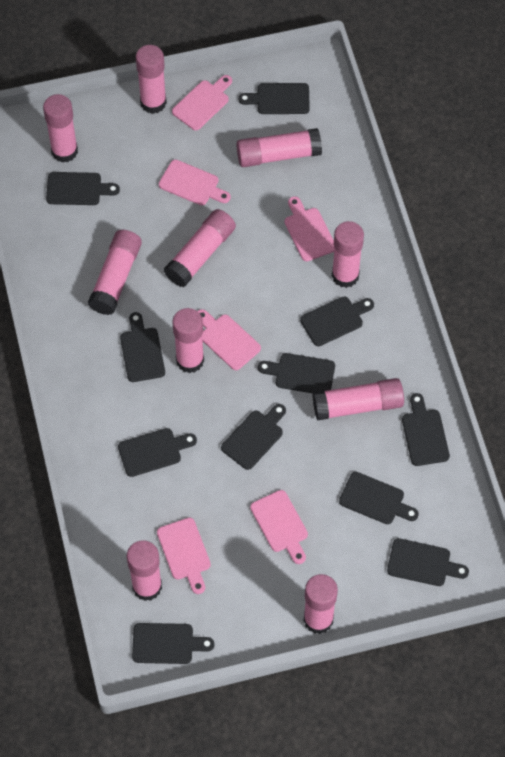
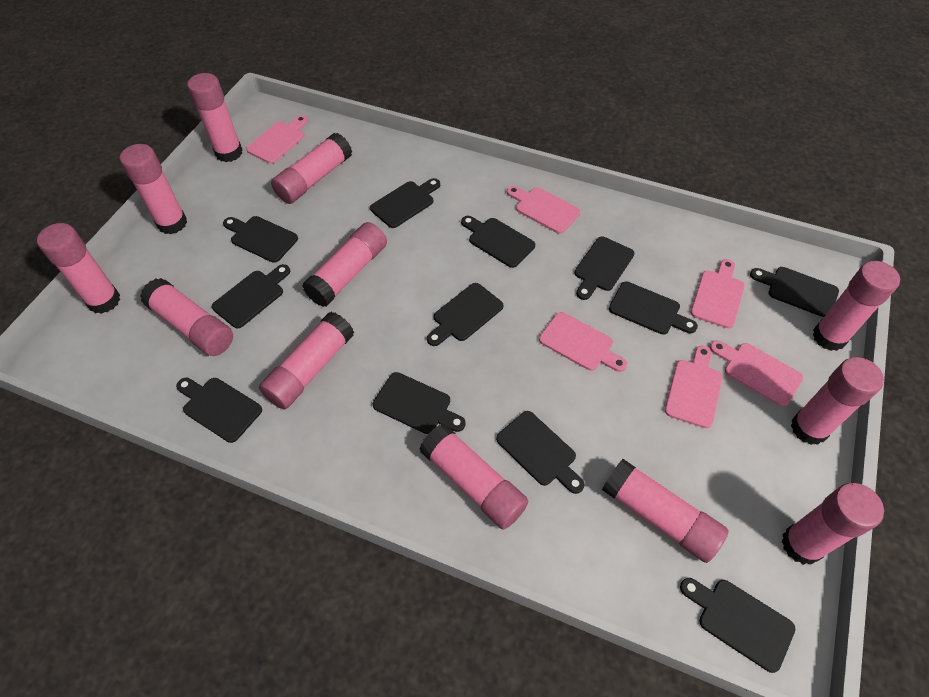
black cutting board: 11 -> 12
pink glue stick: 10 -> 12

